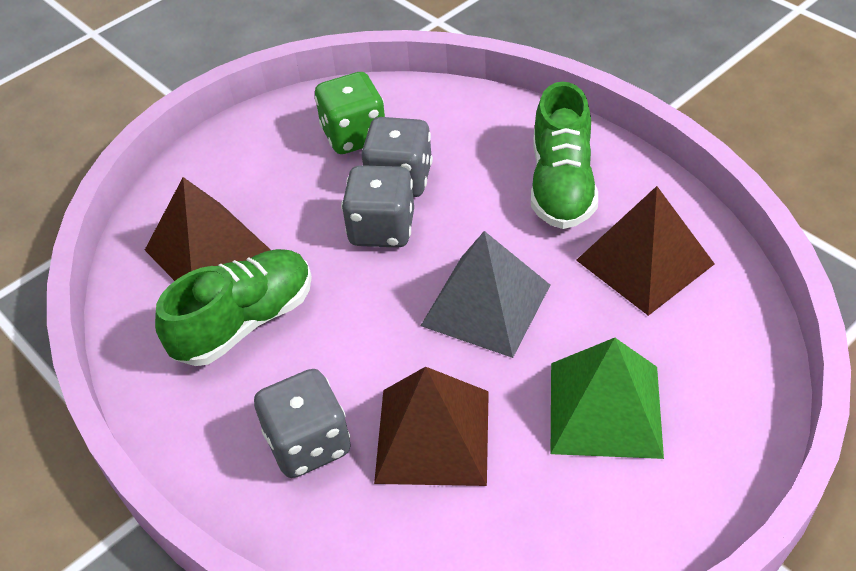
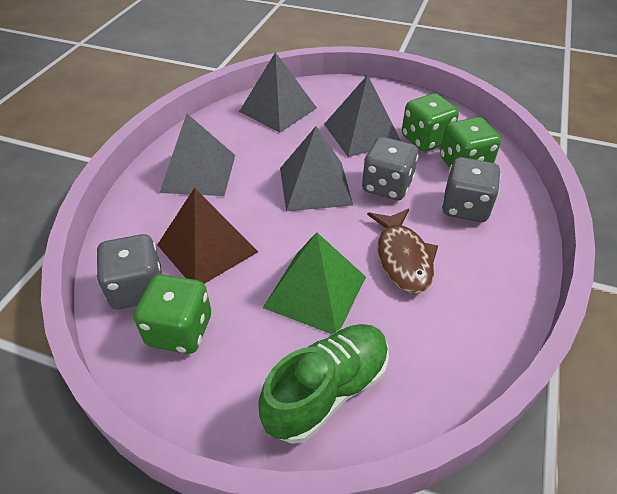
brown fish: 0 -> 1
brown pyramid: 3 -> 1
green dice: 1 -> 3
green shoe: 2 -> 1
grey pyramid: 1 -> 4

